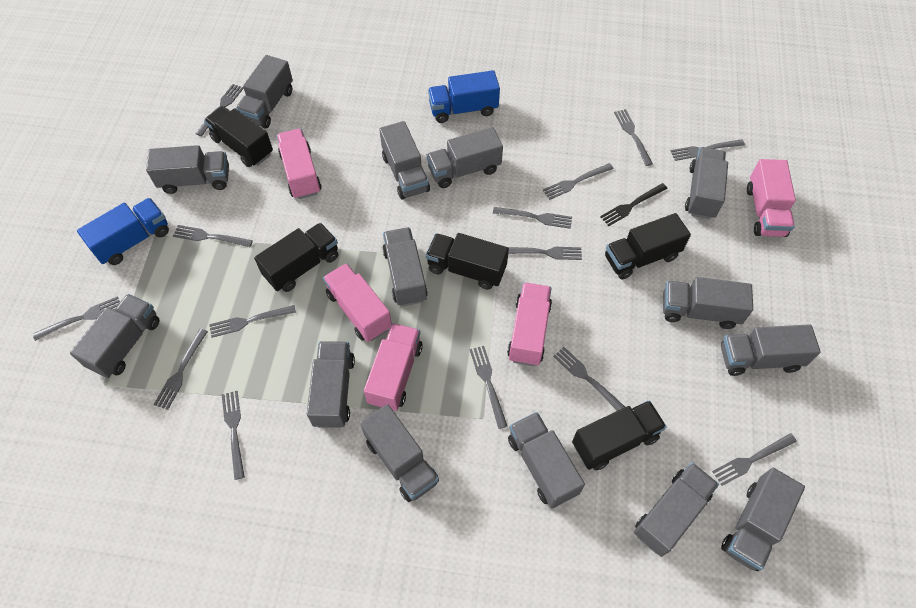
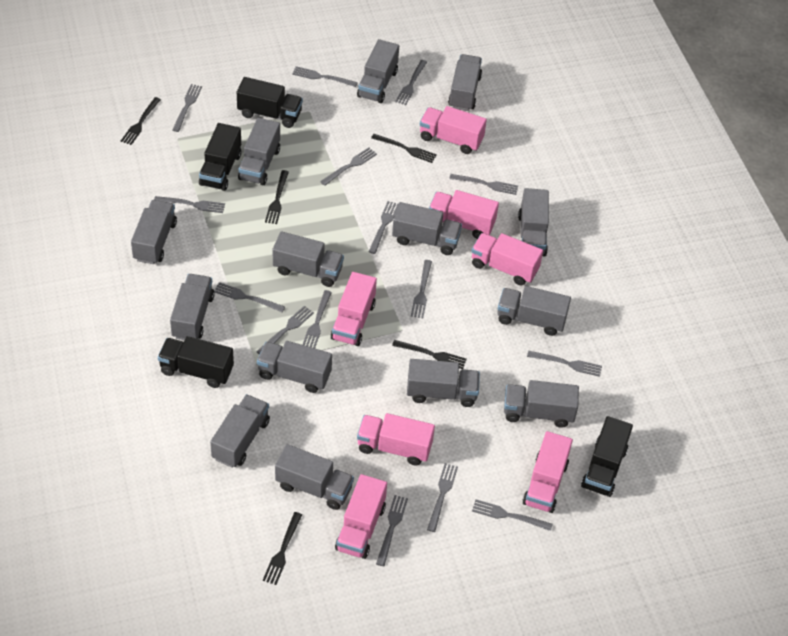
black fork: 1 -> 5
black truck: 5 -> 4
blue truck: 2 -> 0
grey fork: 14 -> 15
pink truck: 5 -> 7

